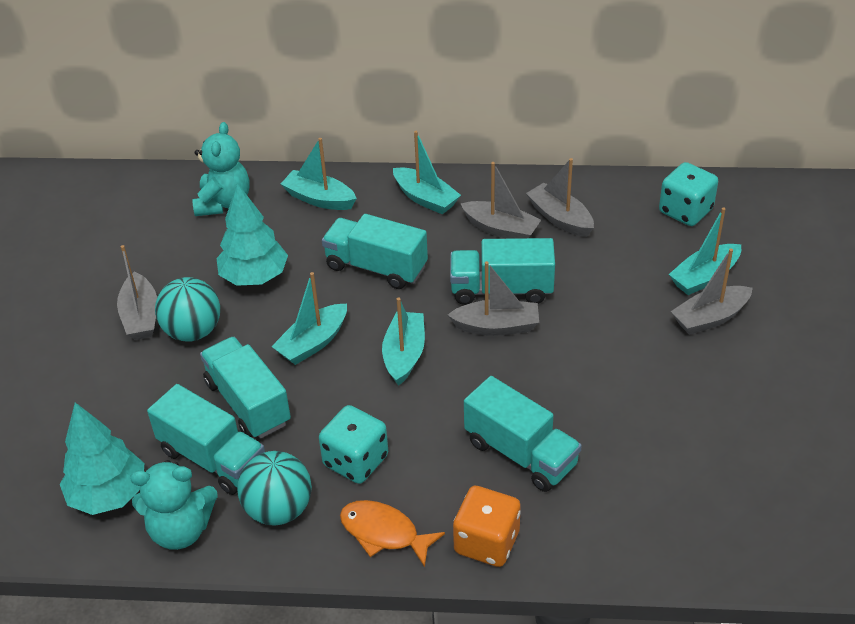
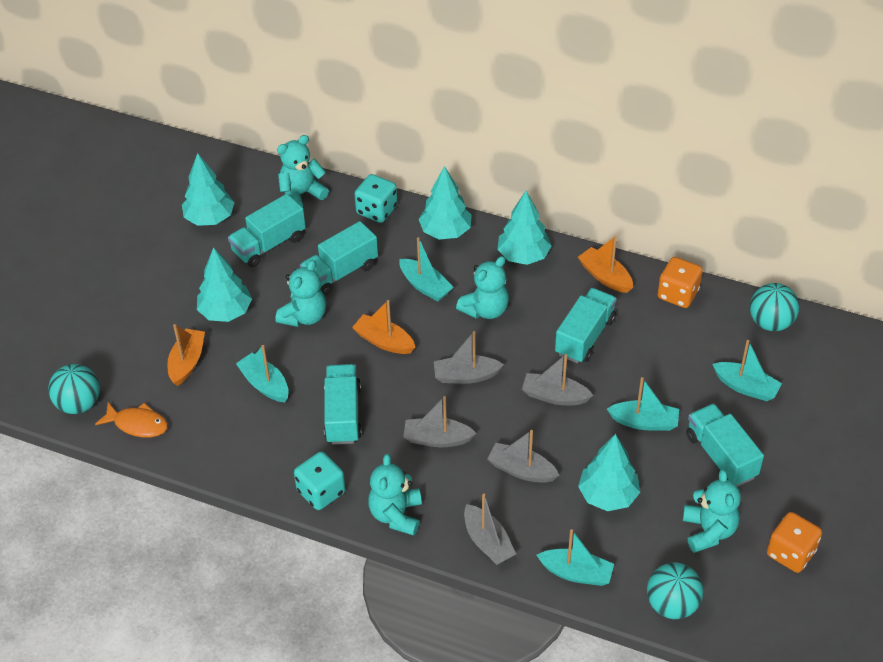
orange boat: 0 -> 3
orange dice: 1 -> 2
turquoise ball: 2 -> 3
turquoise teddy bear: 2 -> 5
turquoise tree: 2 -> 5

